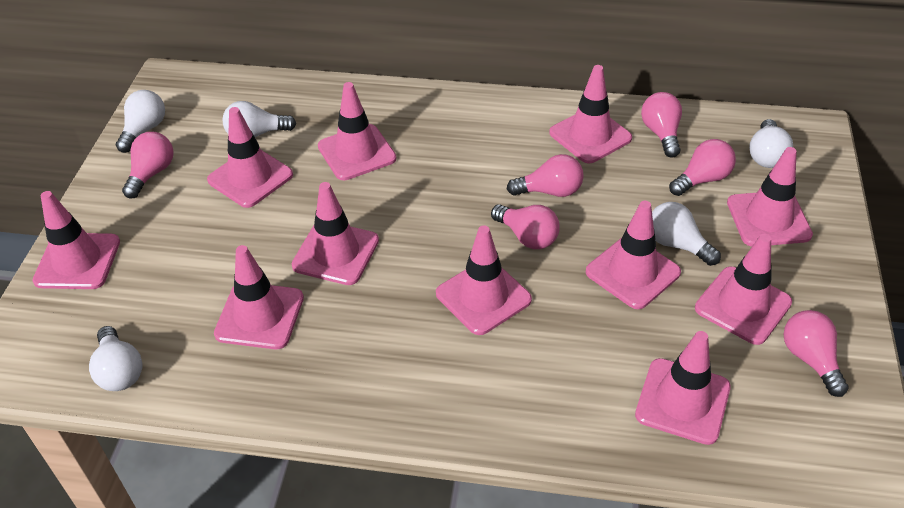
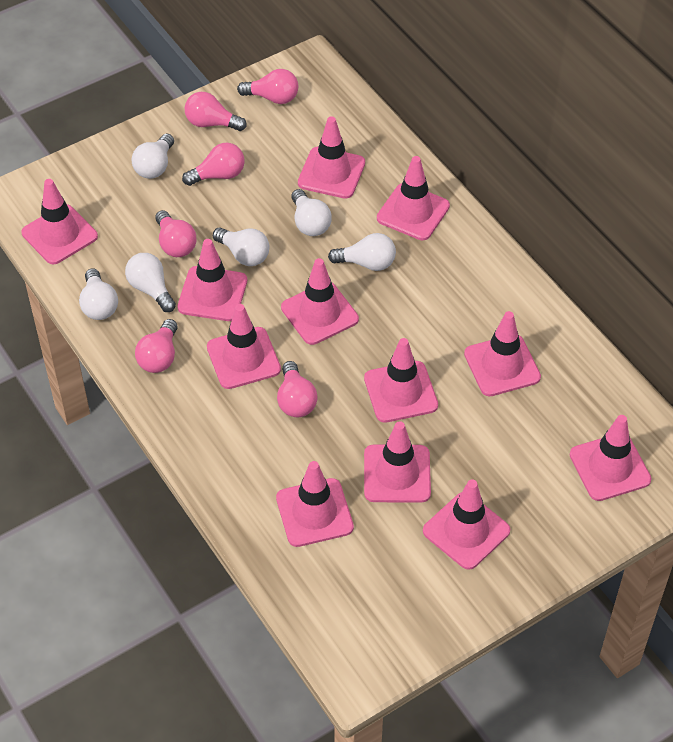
pink traffic cone: 11 -> 12
white light bulb: 5 -> 6

